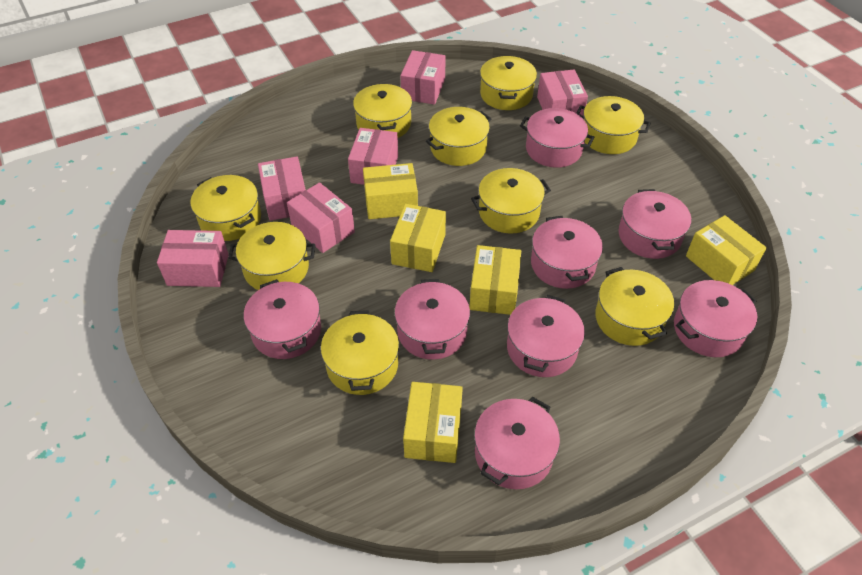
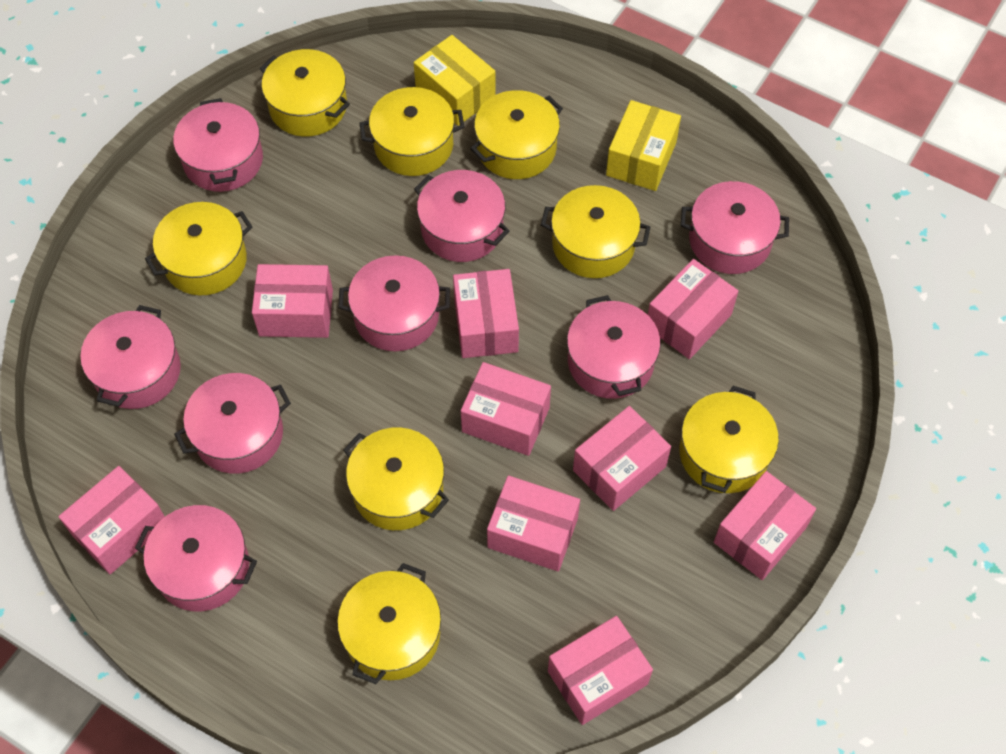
pink box: 6 -> 9
yellow box: 5 -> 2
yellow pot: 9 -> 8

